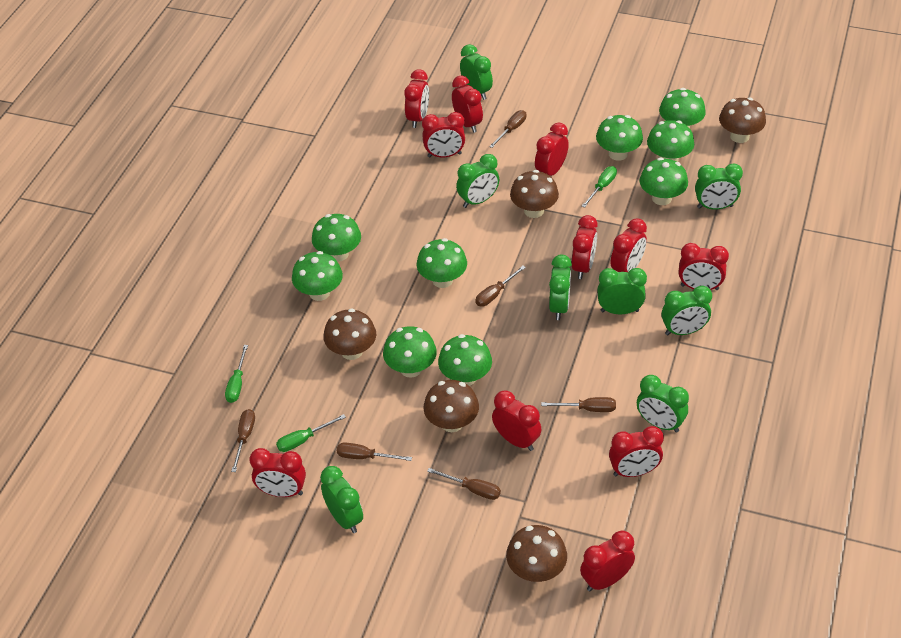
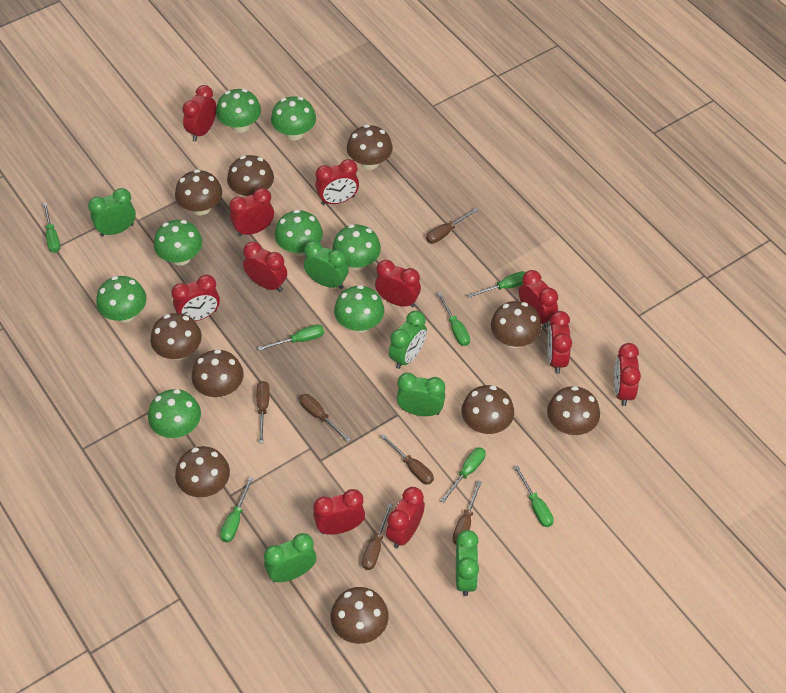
brown mushroom: 5 -> 10
green clock: 8 -> 6
green mushroom: 9 -> 8
green screwdriver: 3 -> 7

